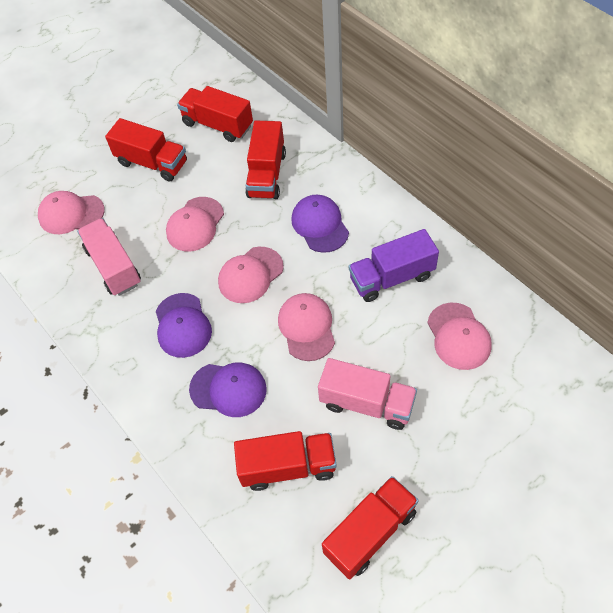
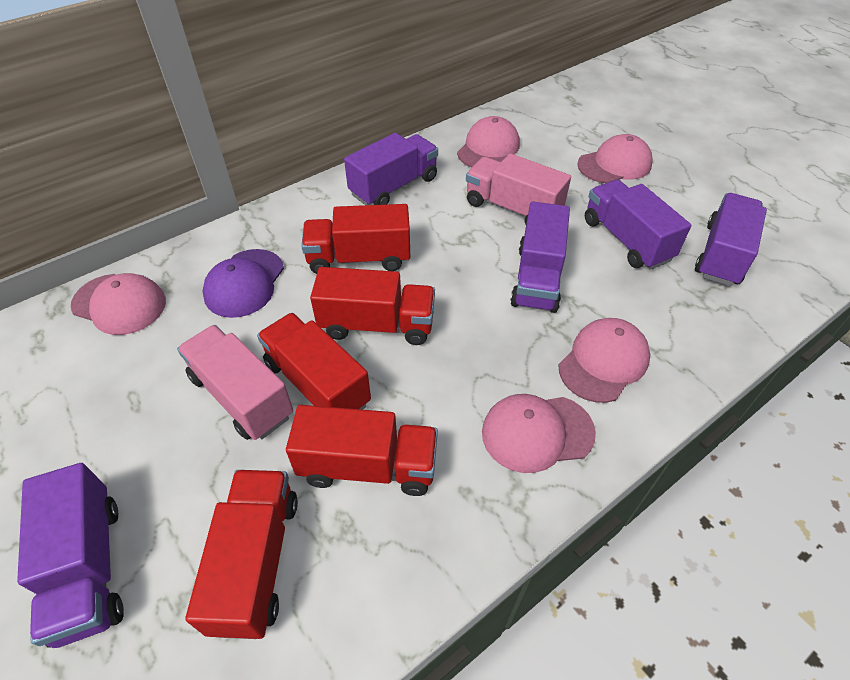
purple cap: 3 -> 1
purple truck: 1 -> 5

